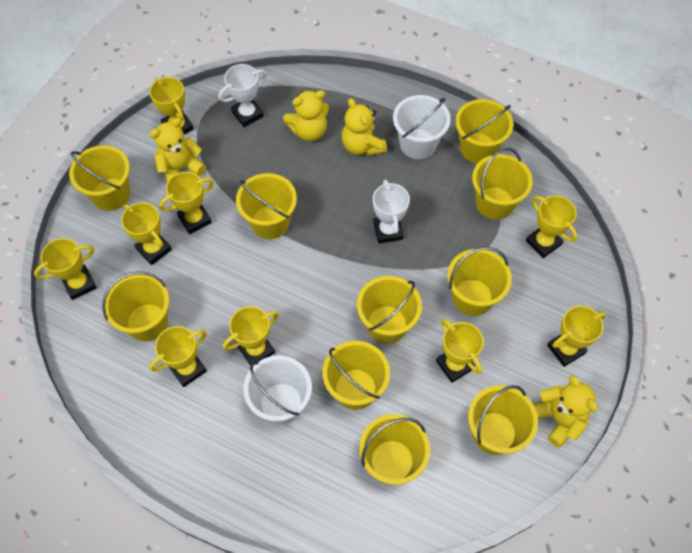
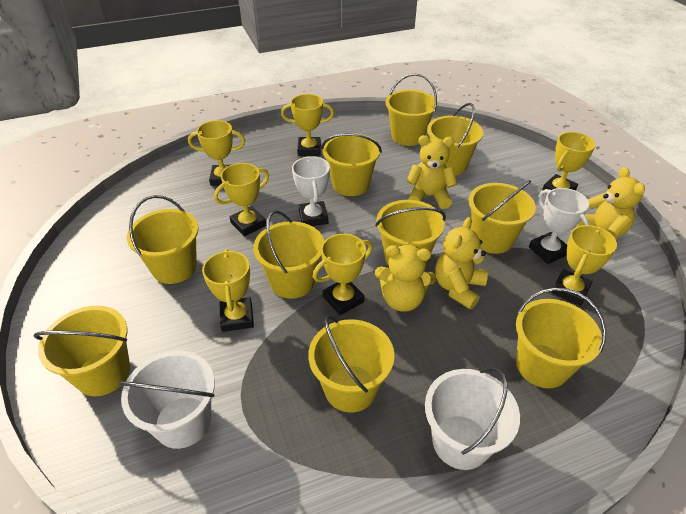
yellow trophy: 9 -> 7

